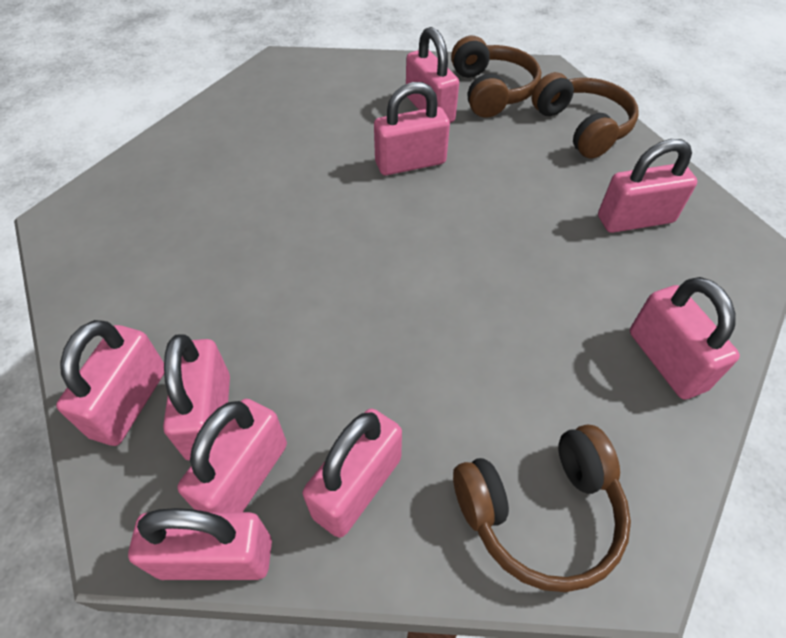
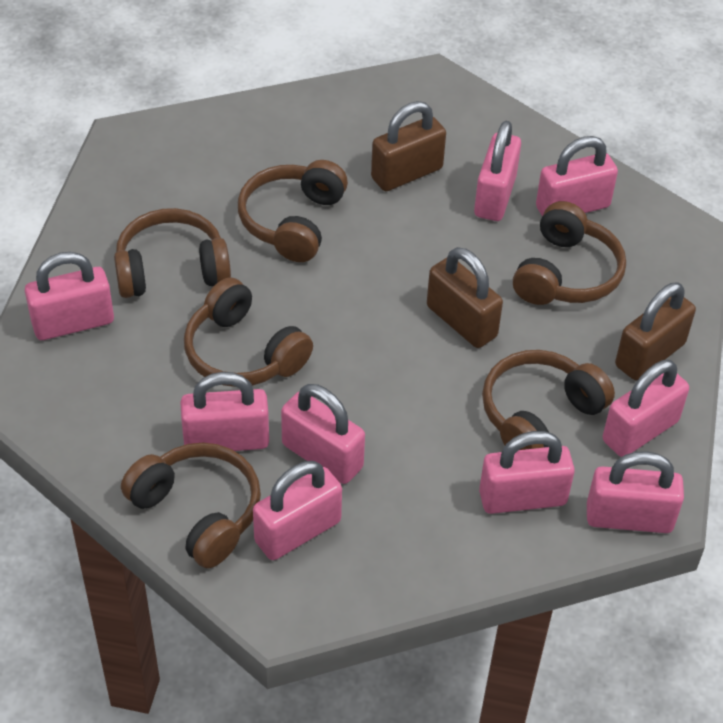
brown headphones: 3 -> 6
brown padlock: 0 -> 3

